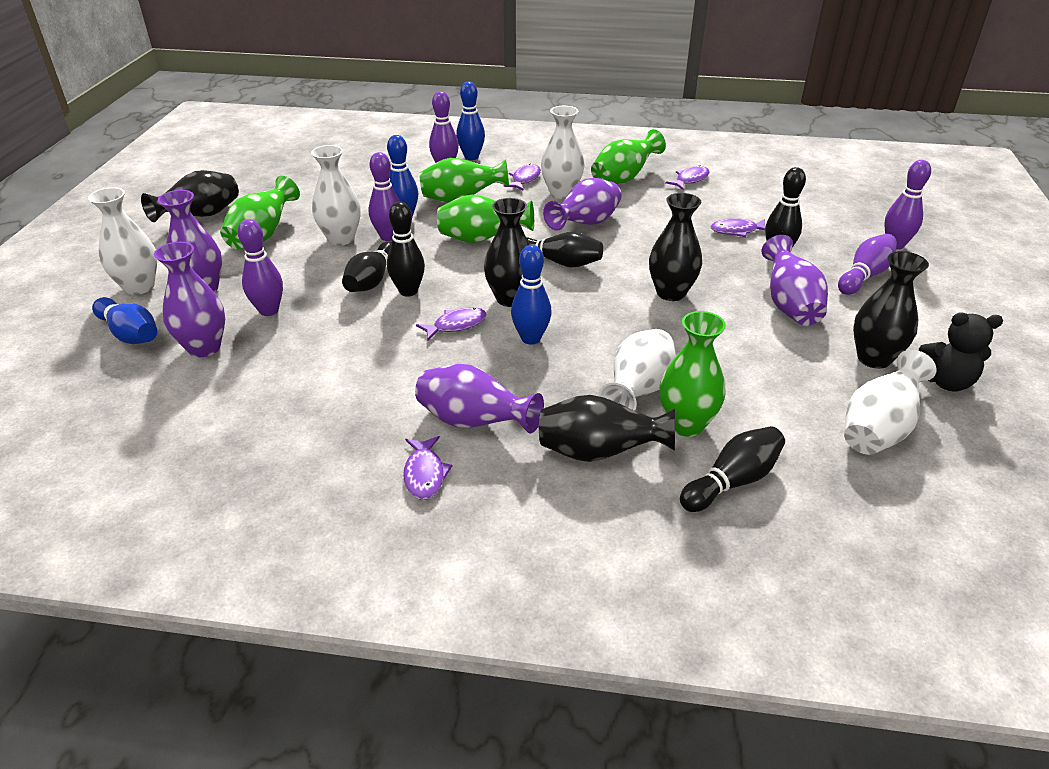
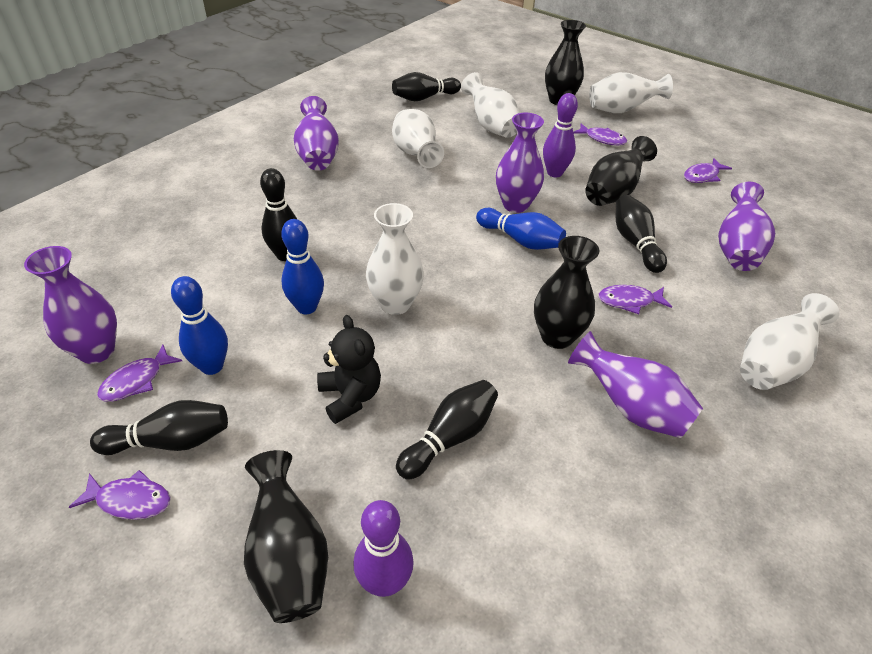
black vase: 5 -> 4
blue bowling pin: 4 -> 3
green vase: 5 -> 0
purple bowling pin: 5 -> 2

